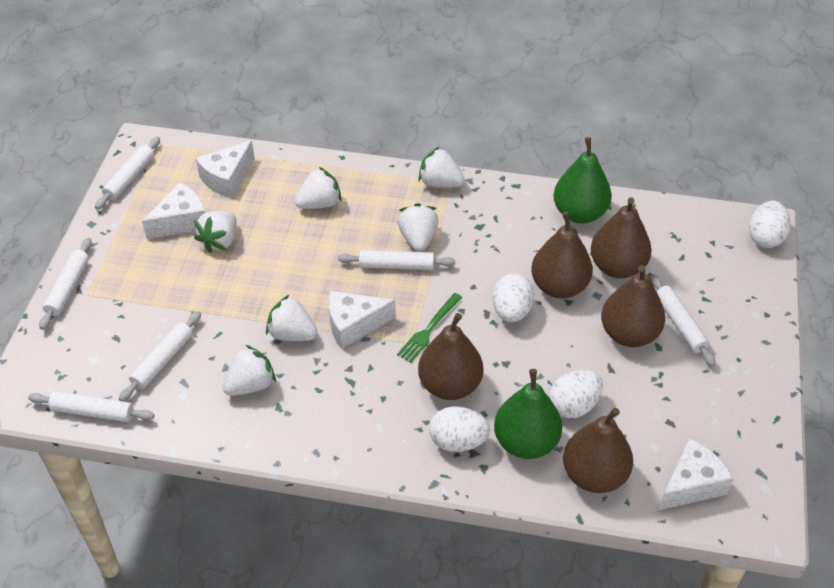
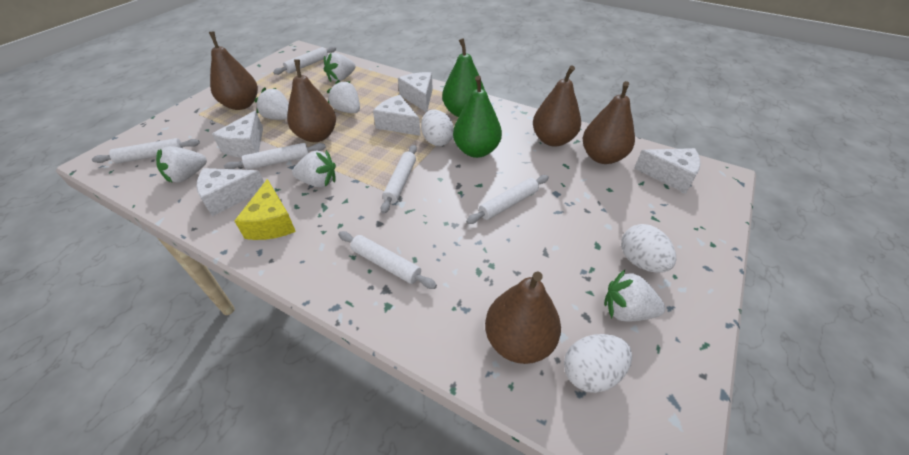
green fork: 1 -> 0
white cheese: 4 -> 5
white egg: 4 -> 3
yellow cheese: 0 -> 1

